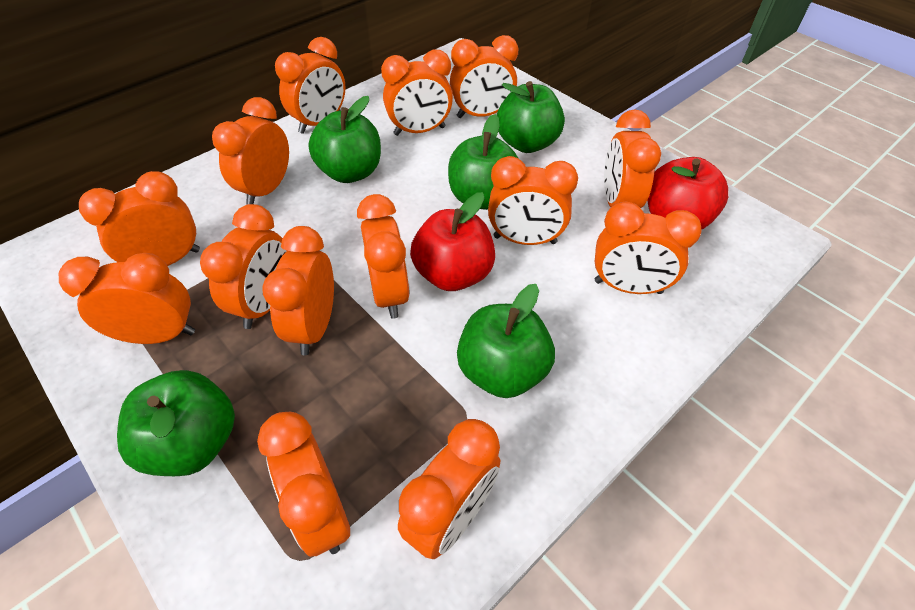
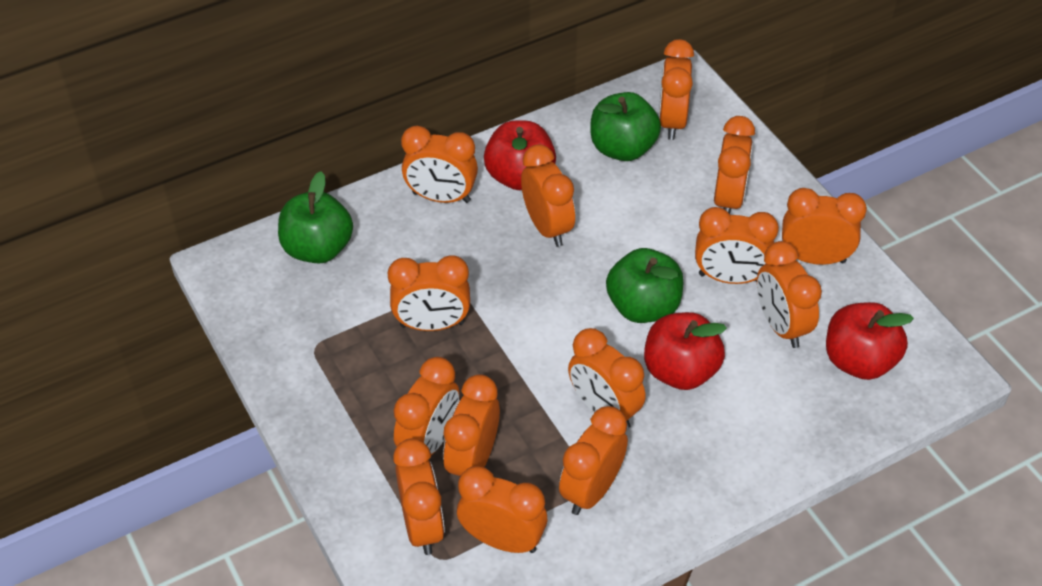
green apple: 5 -> 3
red apple: 2 -> 3

